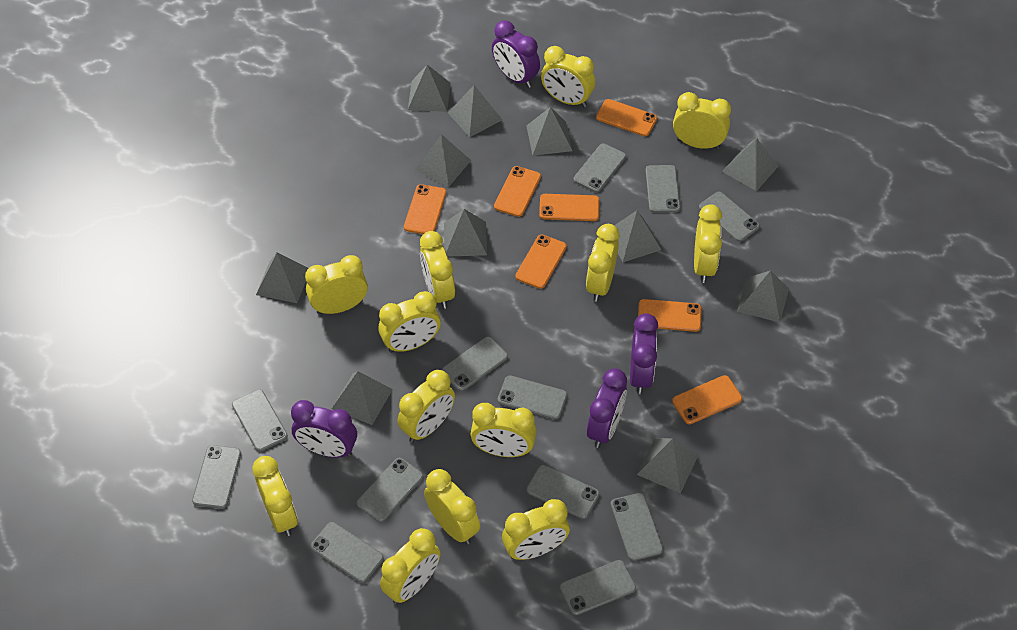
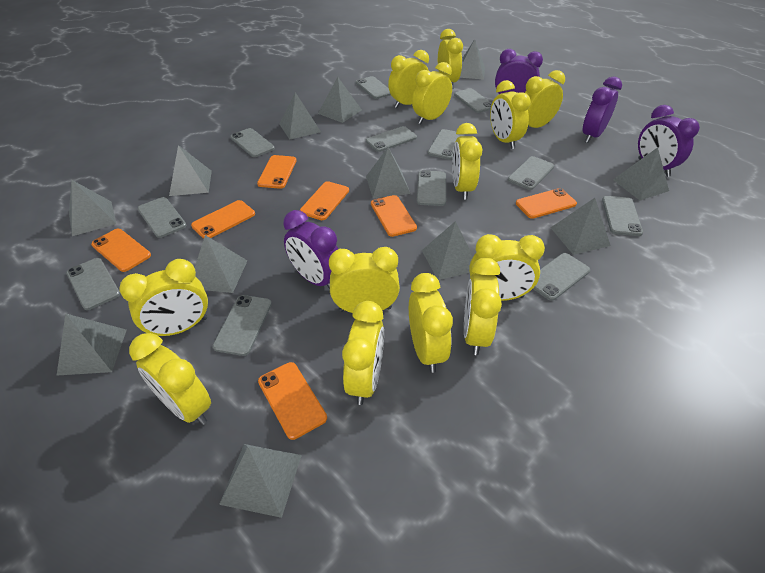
grey pyramid: 11 -> 12

